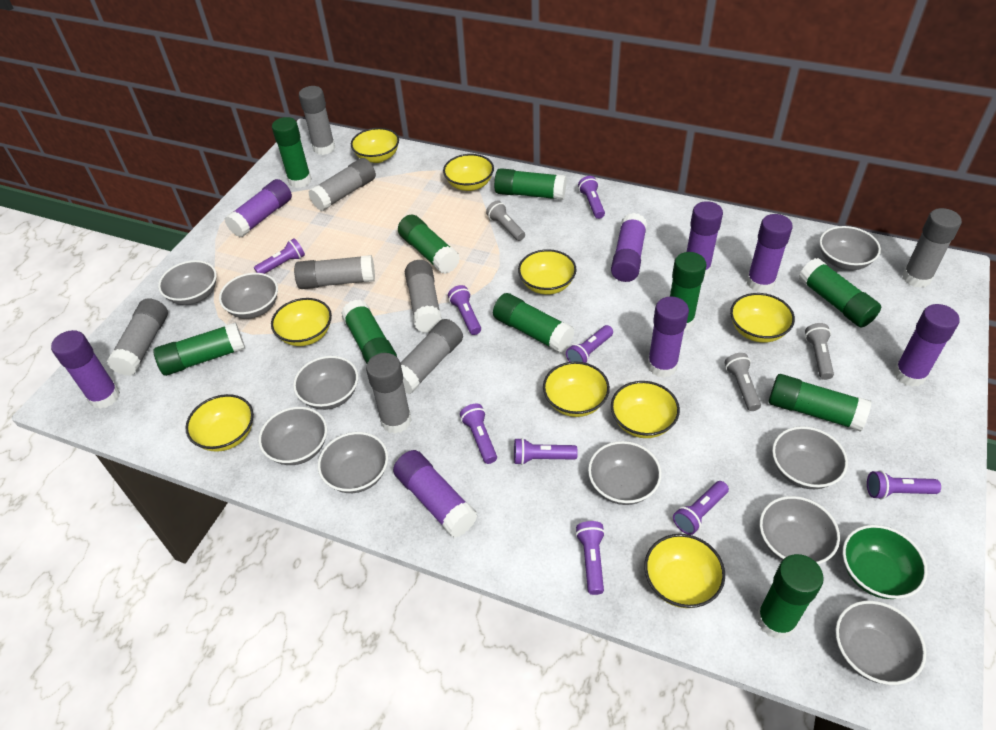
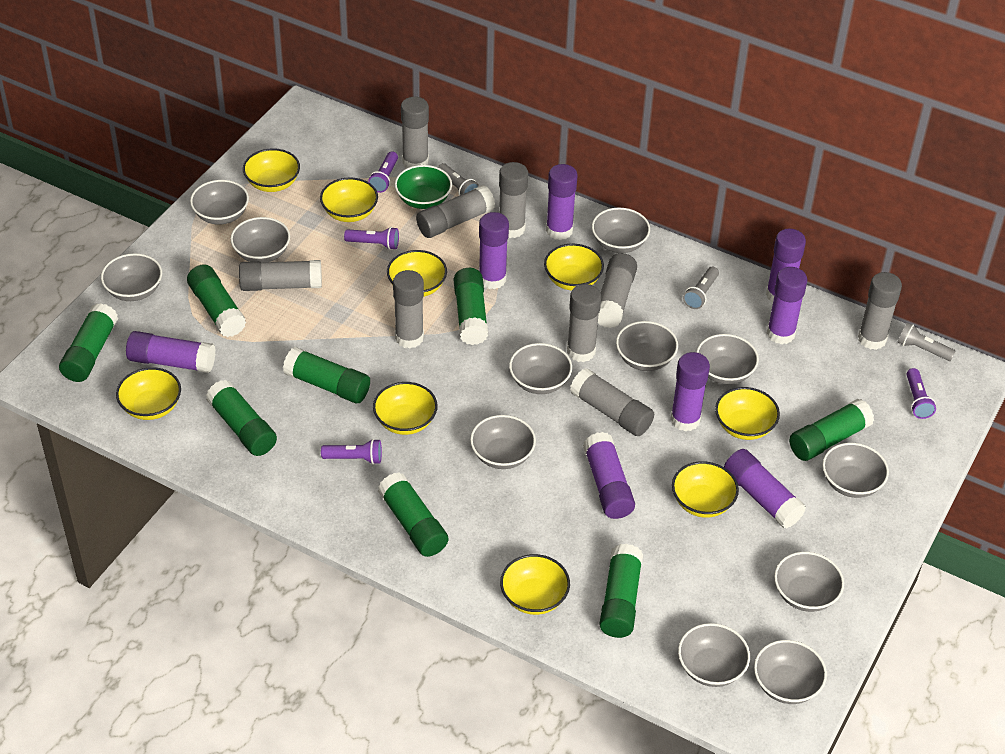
green glue stick: 10 -> 8
grey bowl: 10 -> 12
grey glue stick: 8 -> 9
purple flashlight: 9 -> 4

